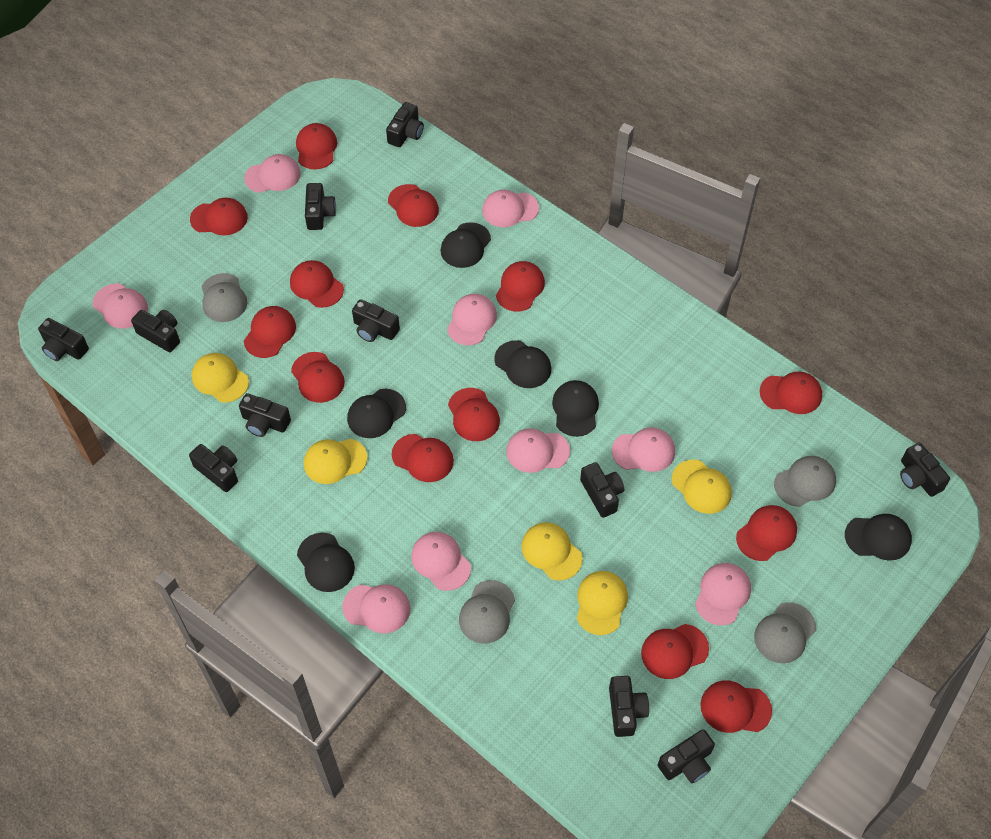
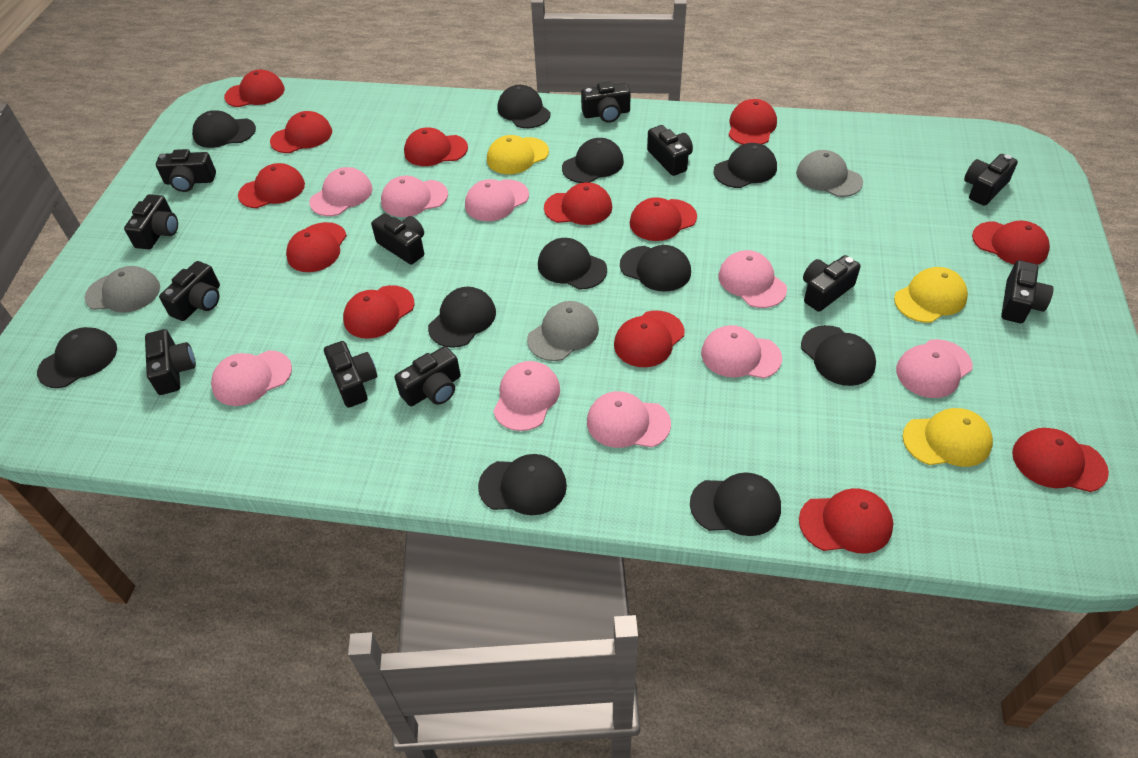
black camera: 11 -> 12
black cap: 6 -> 11
grey cap: 4 -> 3
yellow cap: 5 -> 3

